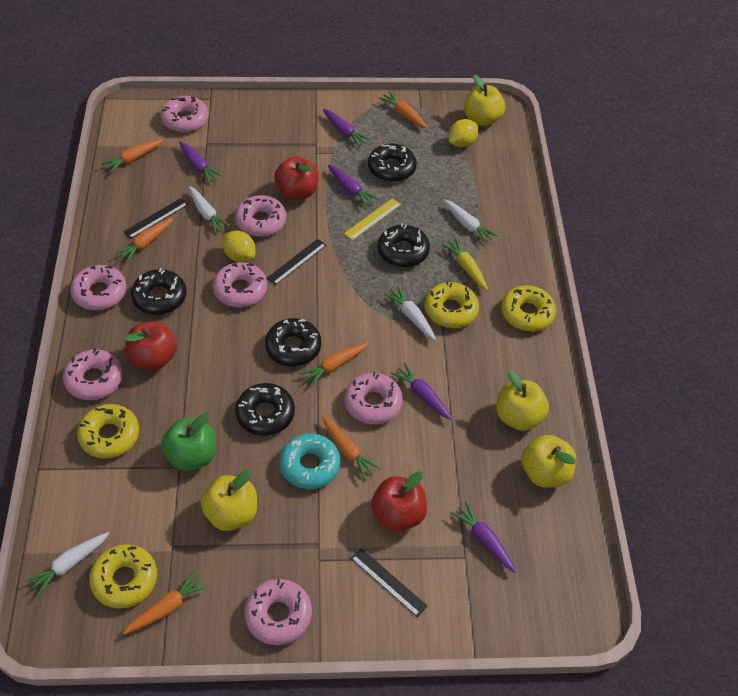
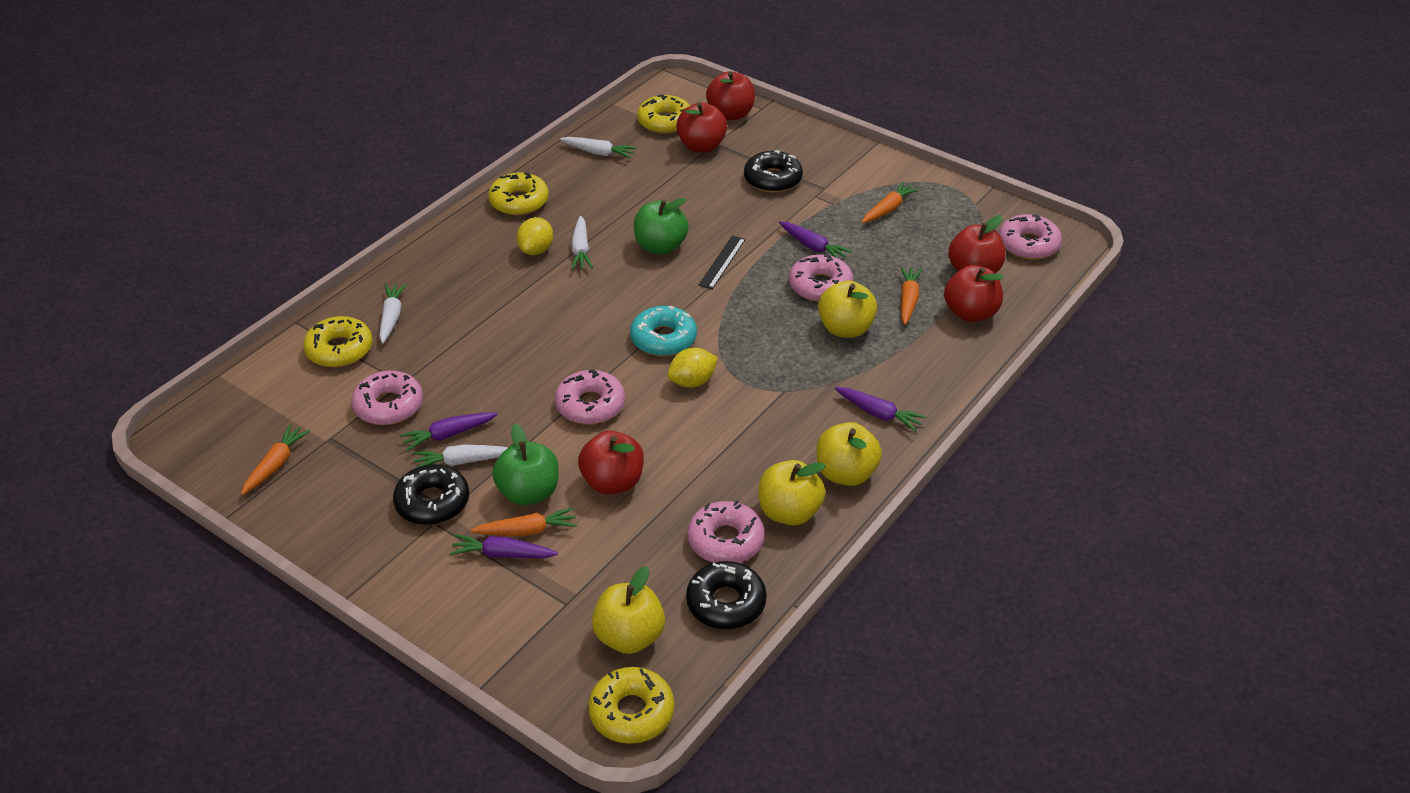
black donut: 5 -> 3
black ruler: 3 -> 1
green apple: 1 -> 2
orange carrot: 6 -> 4
pink donut: 7 -> 5
purple carrot: 5 -> 4
red apple: 3 -> 5
yellow carrot: 1 -> 0
yellow ruler: 1 -> 0

